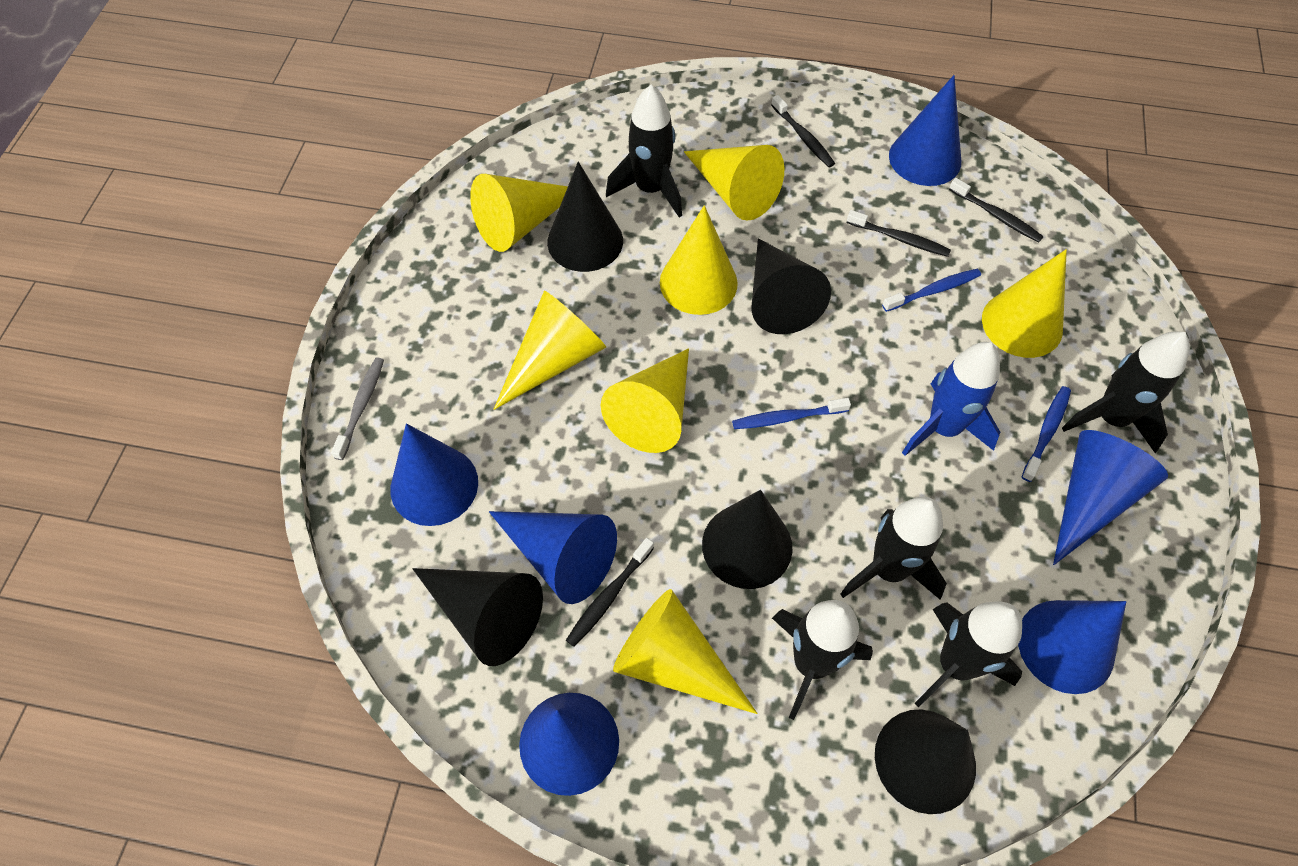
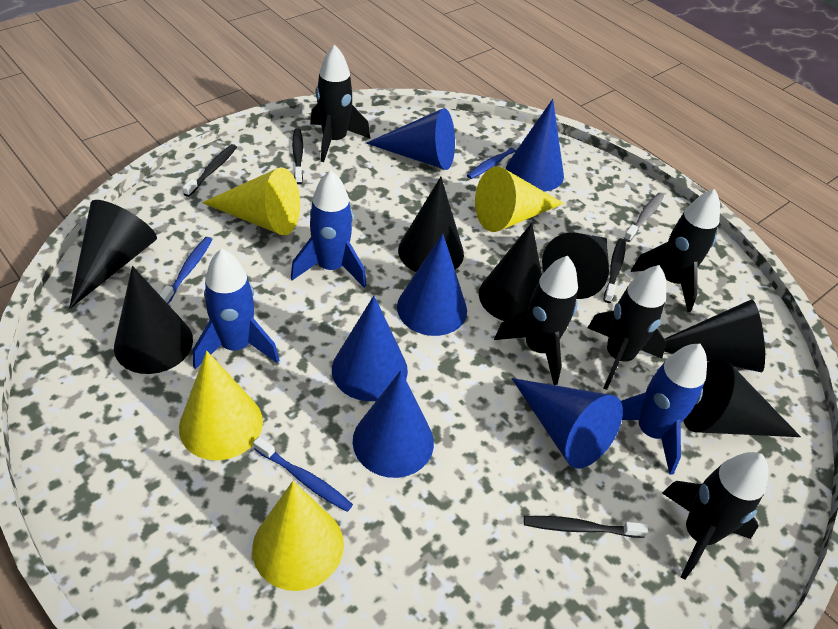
black cone: 5 -> 7
blue rocket: 1 -> 3
yellow cone: 7 -> 4

